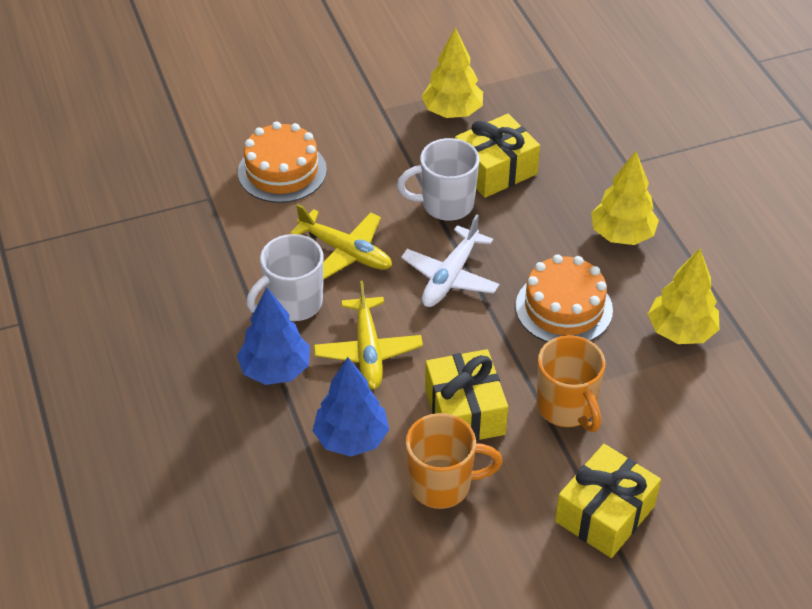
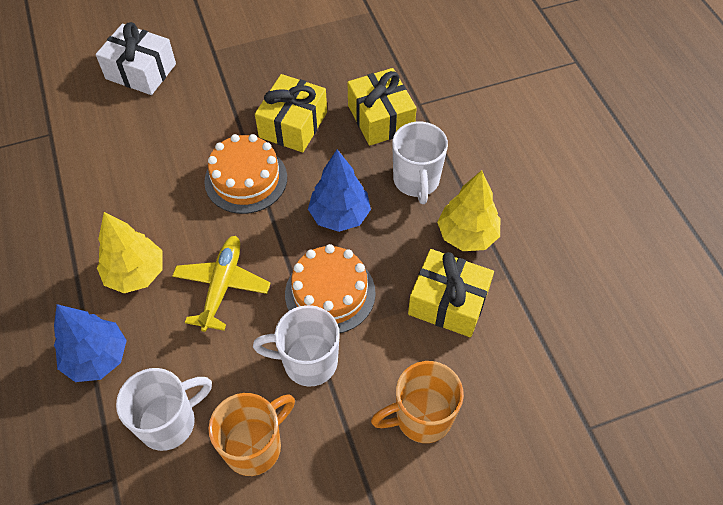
white gift: 0 -> 1
white mug: 2 -> 3
white plane: 1 -> 0
yellow plane: 2 -> 1
yellow tree: 3 -> 2

